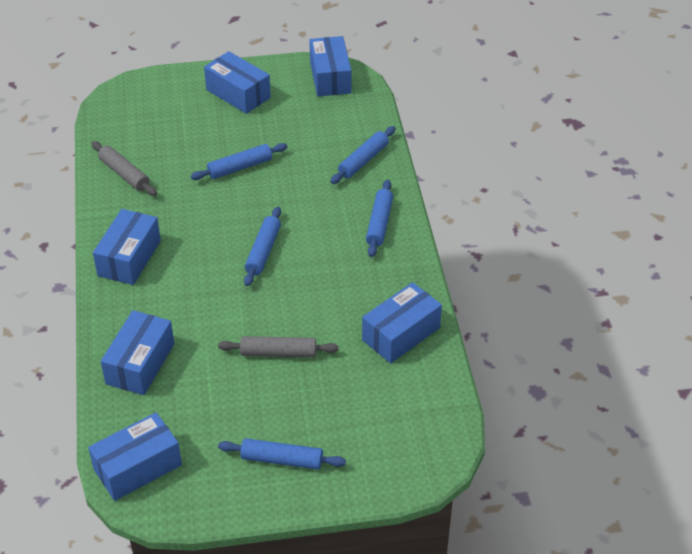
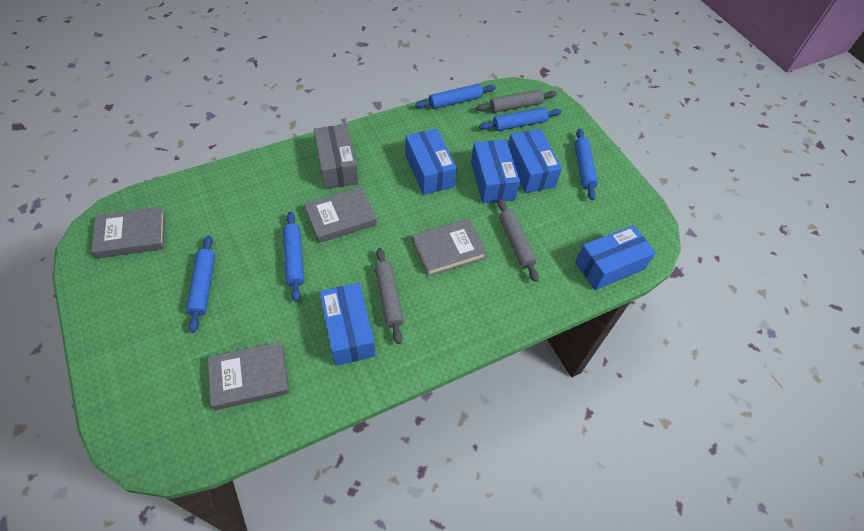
blue box: 6 -> 5
grey book: 0 -> 4
grey box: 0 -> 1
grey rolling pin: 2 -> 3

